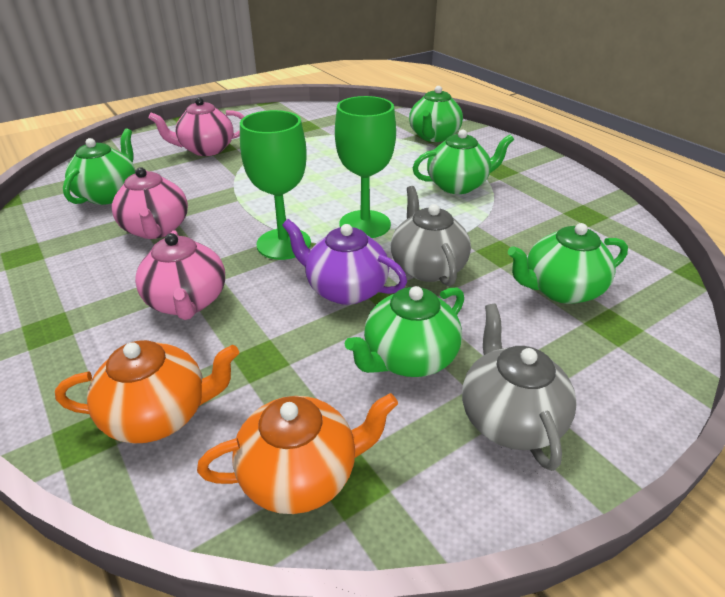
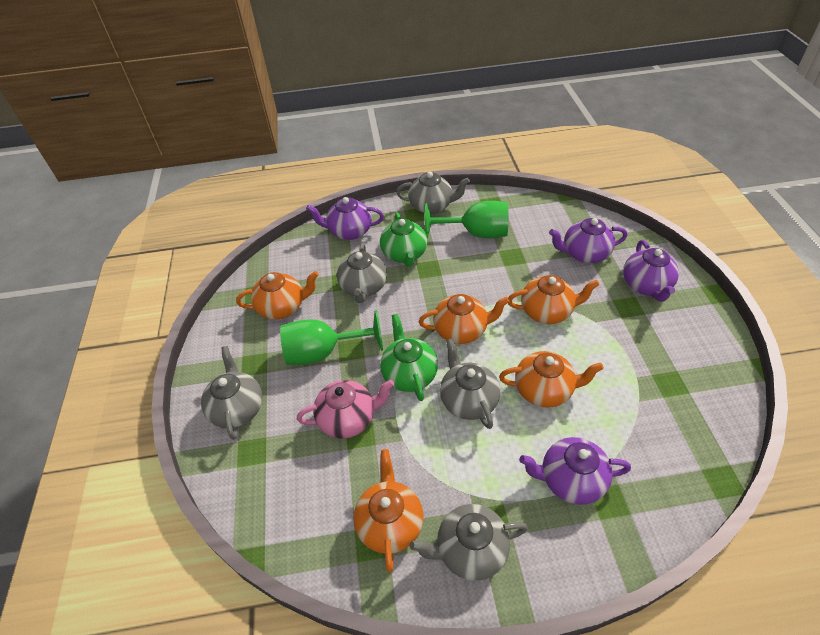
green teapot: 5 -> 2
grey teapot: 2 -> 5
orange teapot: 2 -> 5
pink teapot: 3 -> 1
purple teapot: 1 -> 4

